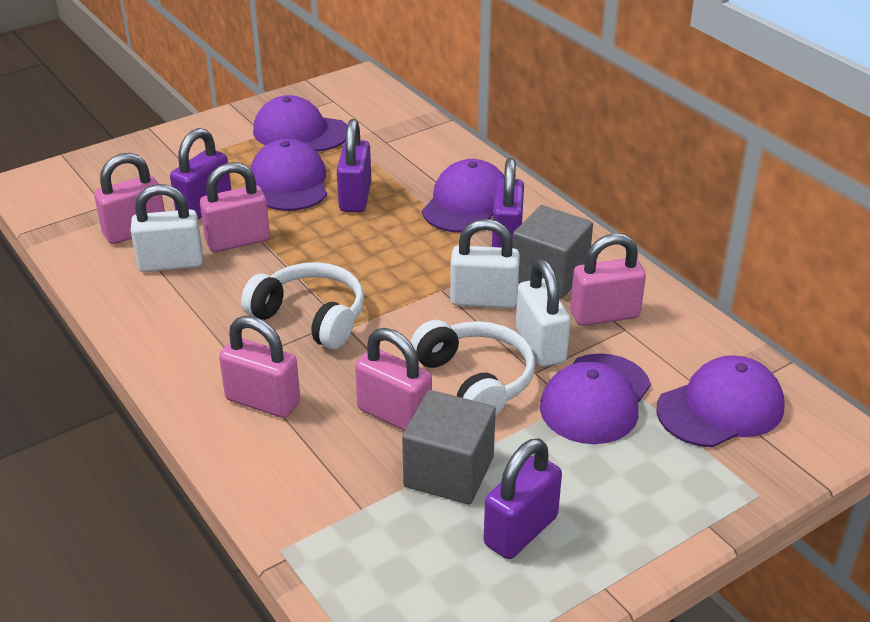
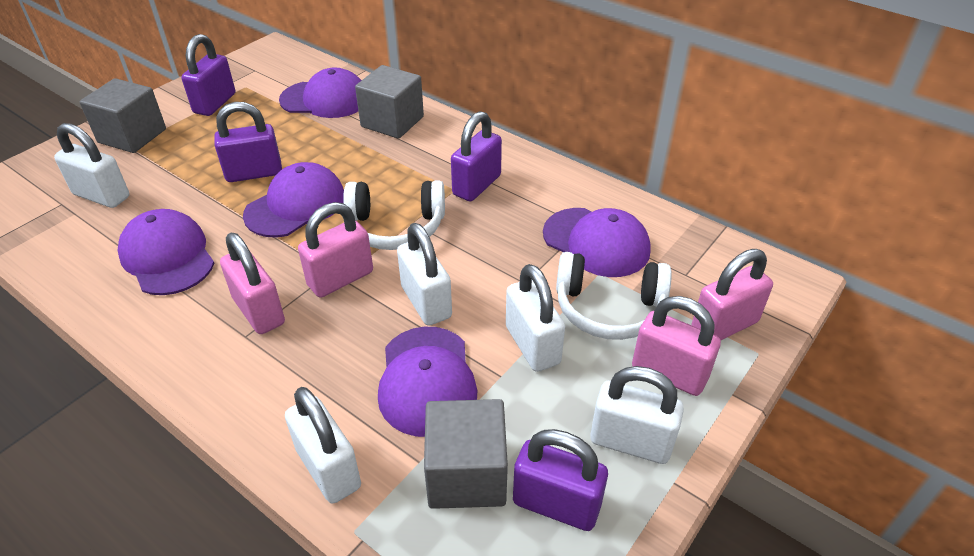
grey cube: 2 -> 3
pink padlock: 5 -> 4
white padlock: 3 -> 5

